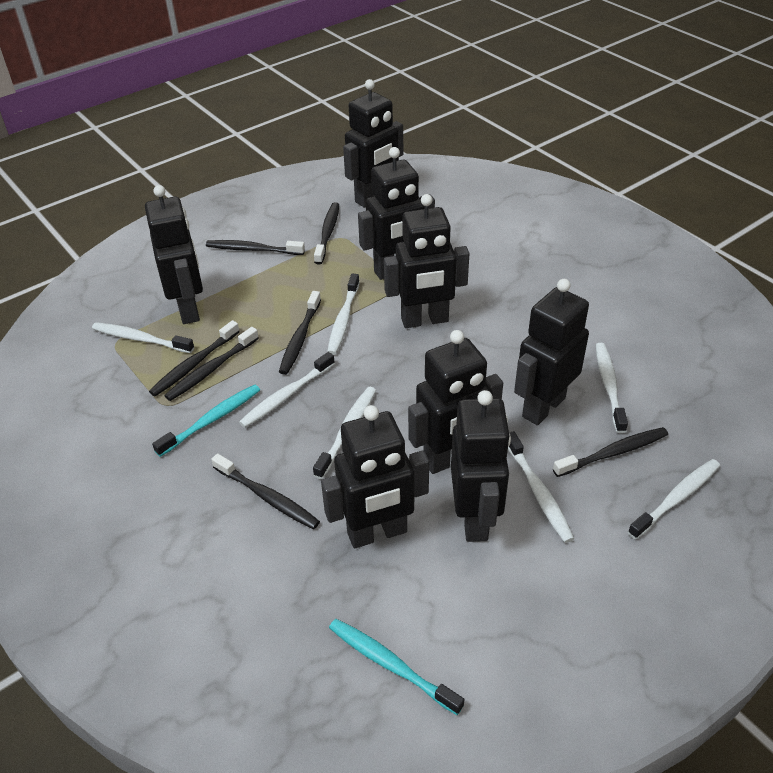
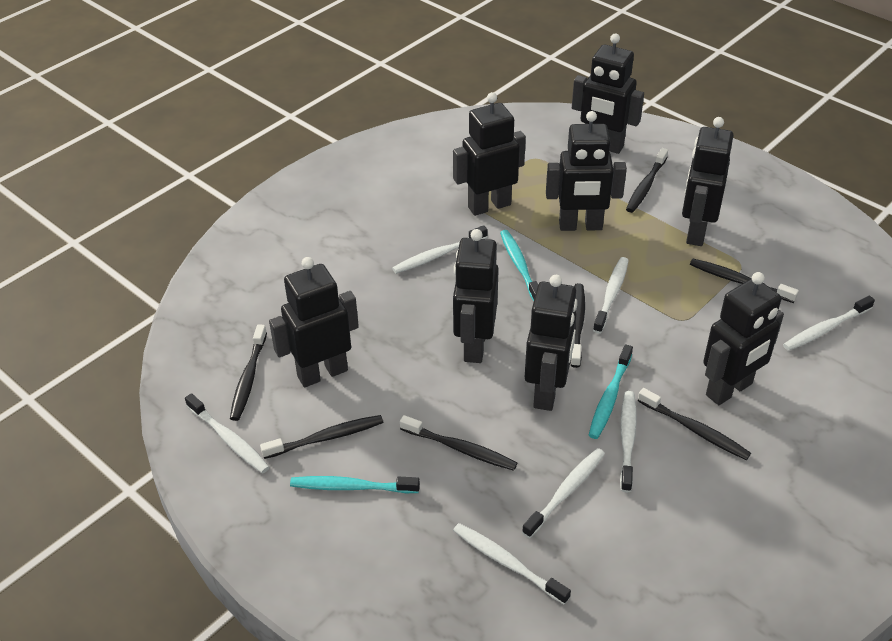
turquoise toothbrush: 2 -> 3

